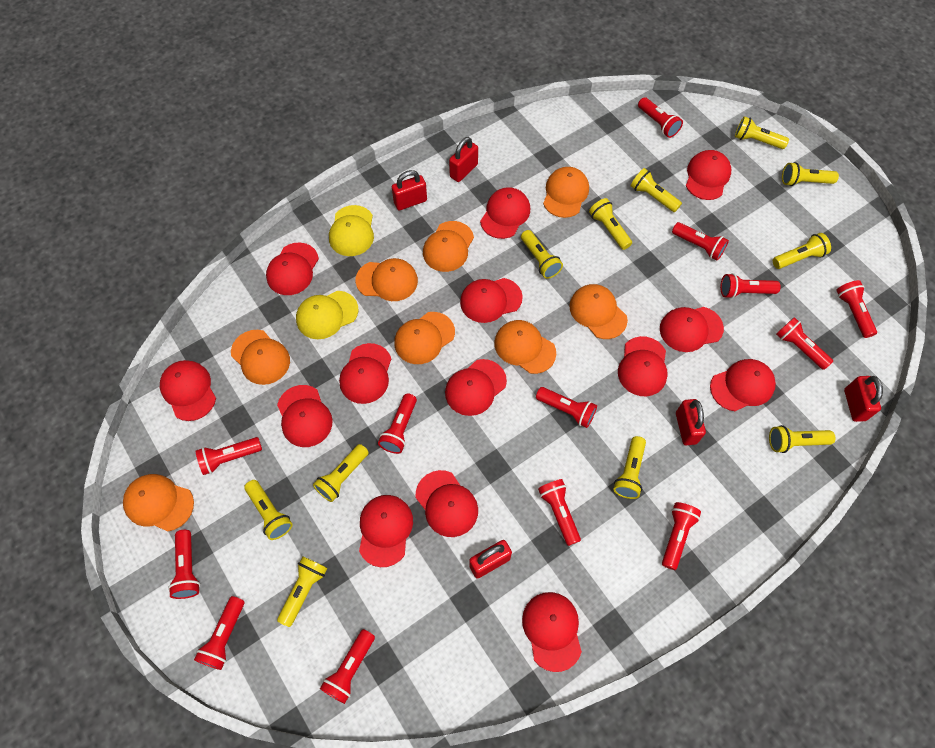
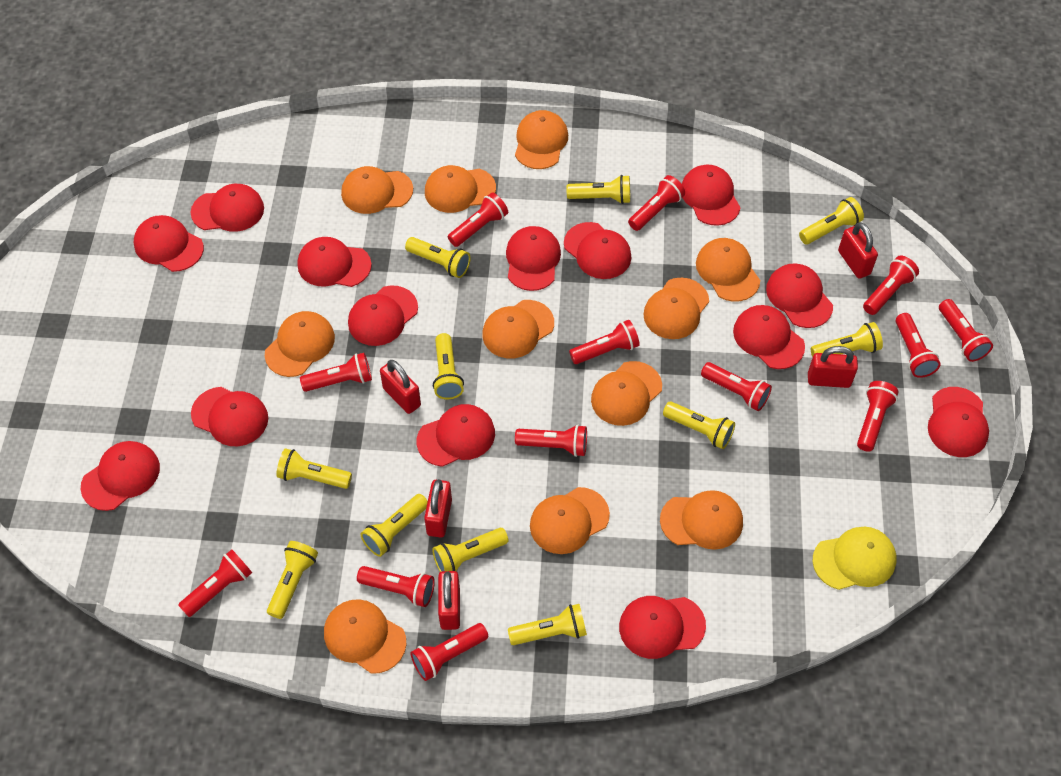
orange cap: 8 -> 11
yellow cap: 2 -> 1

